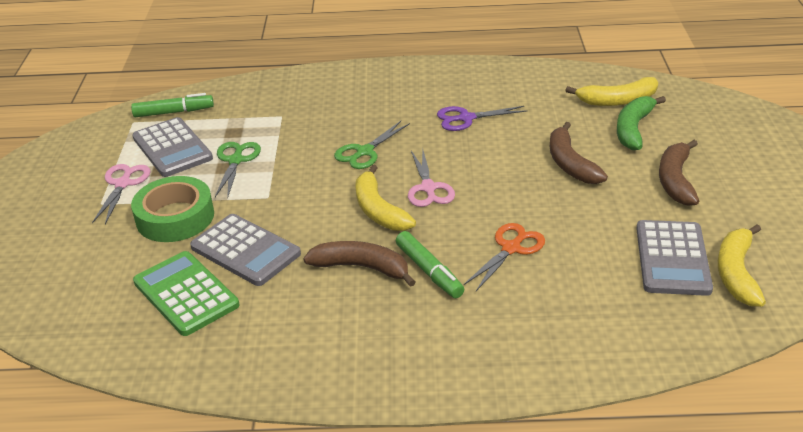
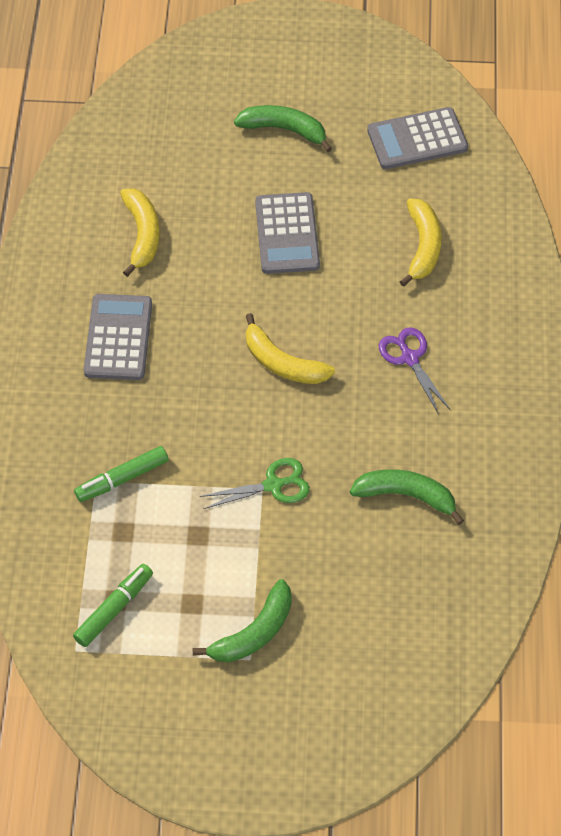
brown banana: 3 -> 0
green banana: 1 -> 3
green calculator: 1 -> 0
green scissors: 2 -> 1
green tape: 1 -> 0
orange scissors: 1 -> 0
pink scissors: 2 -> 0

